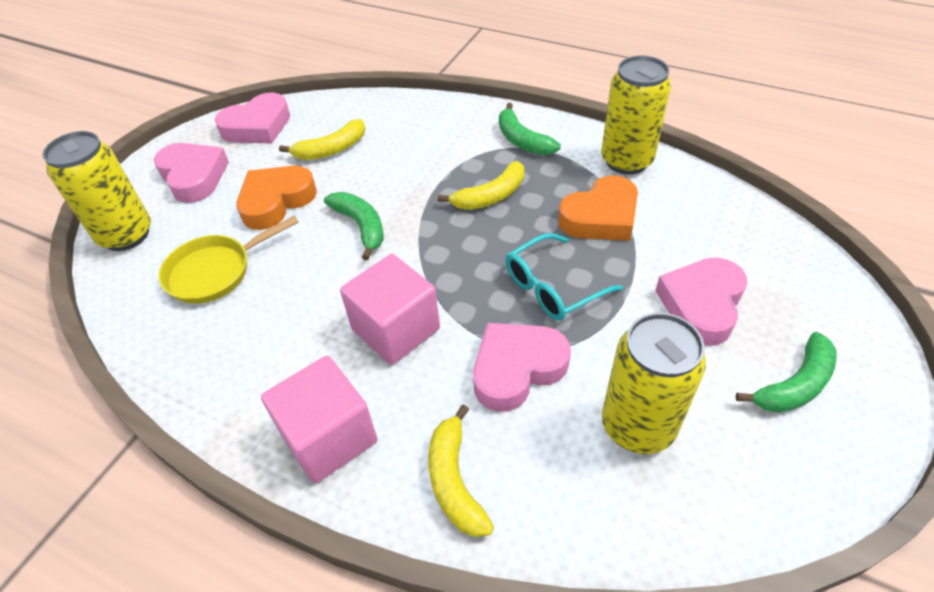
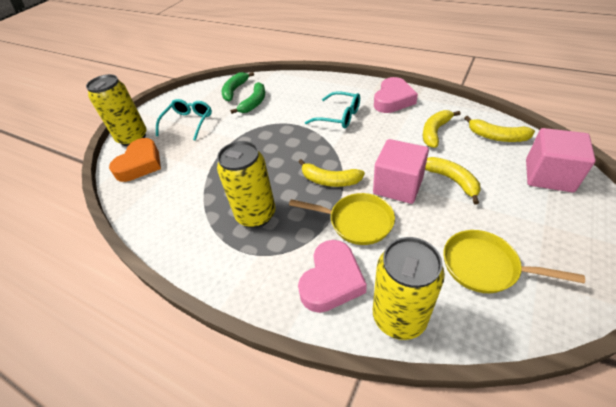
green banana: 3 -> 2
orange heart: 2 -> 1
pink heart: 4 -> 2
turquoise glasses: 1 -> 2
yellow banana: 3 -> 4
yellow pan: 1 -> 2

